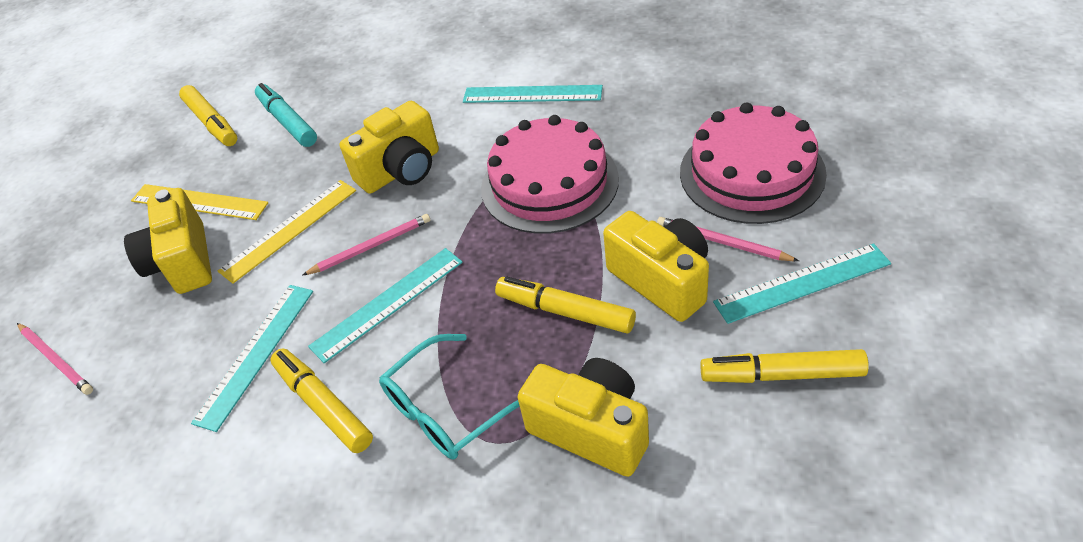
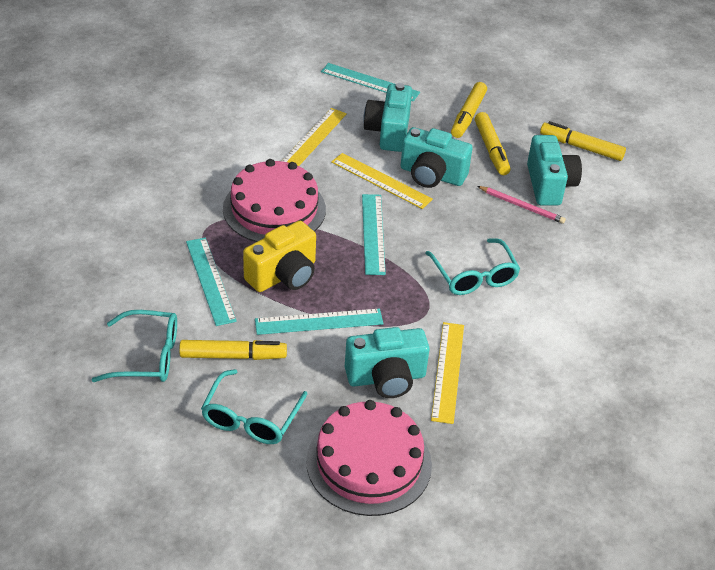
pink pencil: 3 -> 1
turquoise camera: 0 -> 4
turquoise glasses: 1 -> 3
turquoise marker: 1 -> 0
yellow camera: 4 -> 1
yellow ruler: 2 -> 3

